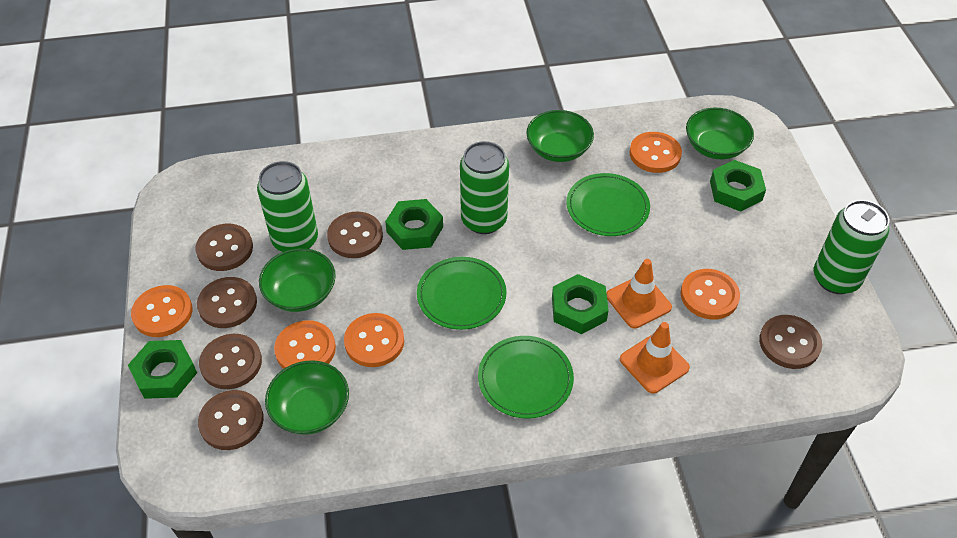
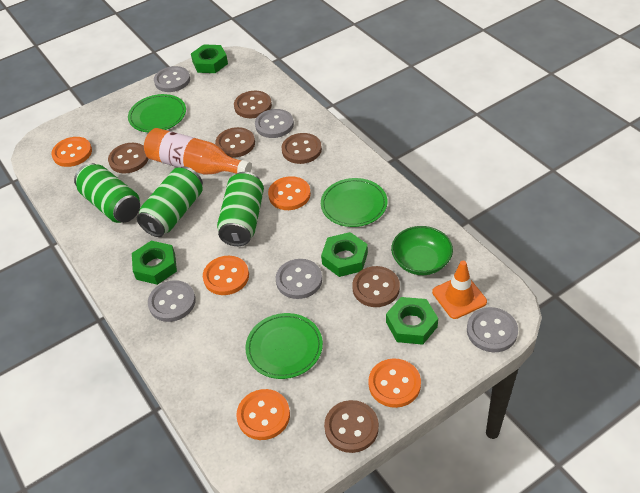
green bowl: 4 -> 1
grey button: 0 -> 5
orange bottle: 0 -> 1
orange traffic cone: 2 -> 1

